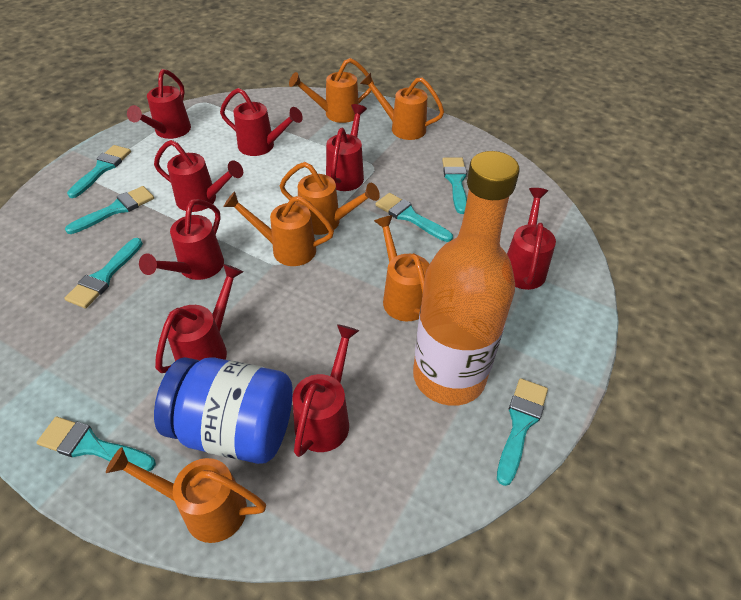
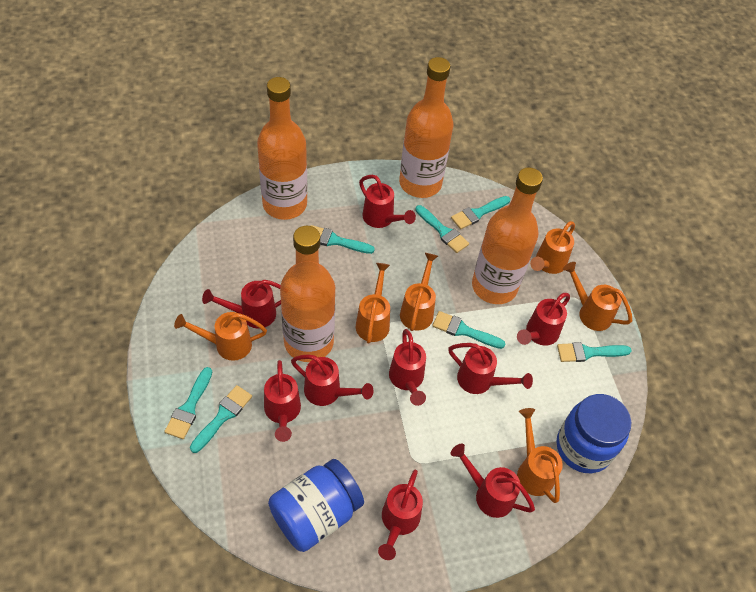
blue jar: 1 -> 2
orange bottle: 1 -> 4
red watering can: 8 -> 9

